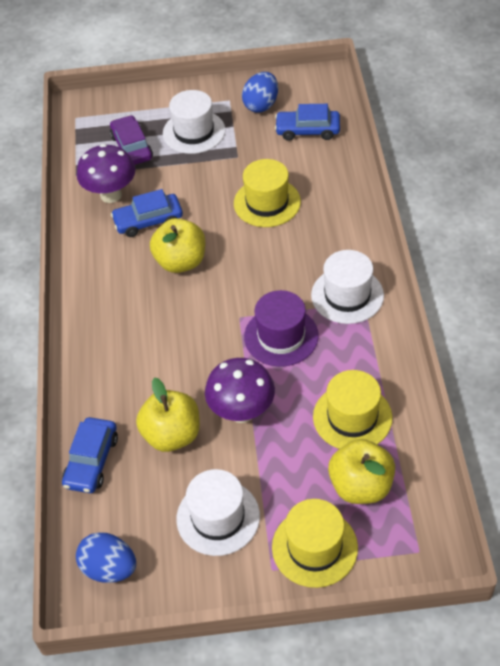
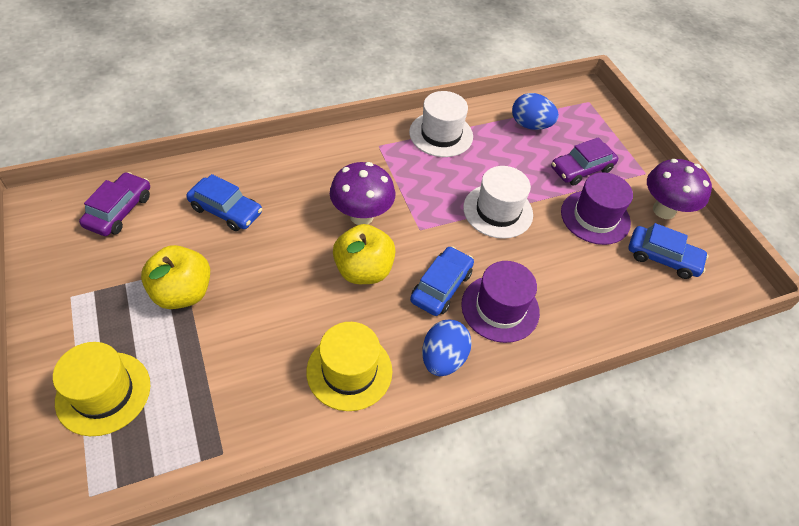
purple car: 1 -> 2
purple hat: 1 -> 2
white hat: 3 -> 2
yellow apple: 3 -> 2
yellow hat: 3 -> 2

